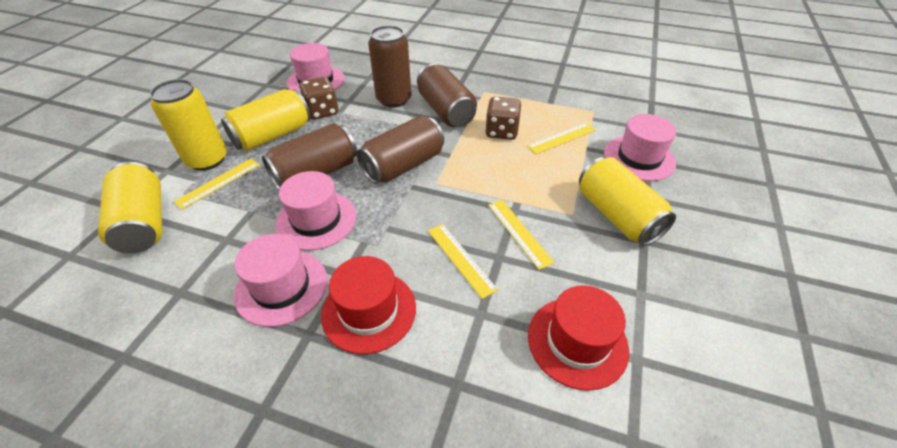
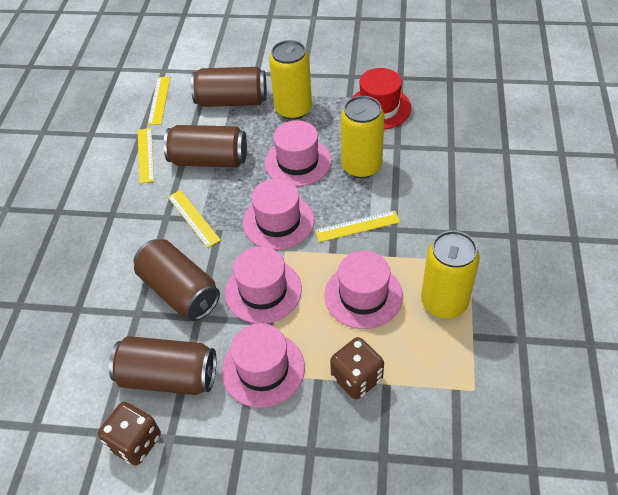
pink hat: 4 -> 5
red hat: 2 -> 1
yellow can: 4 -> 3

